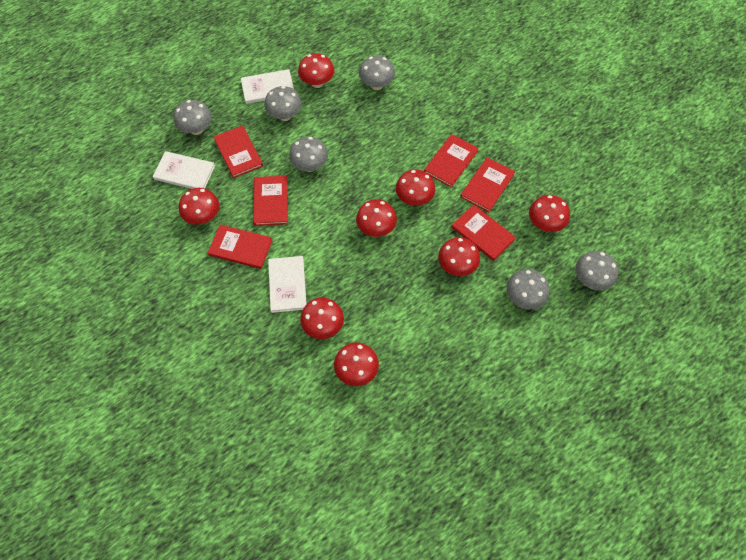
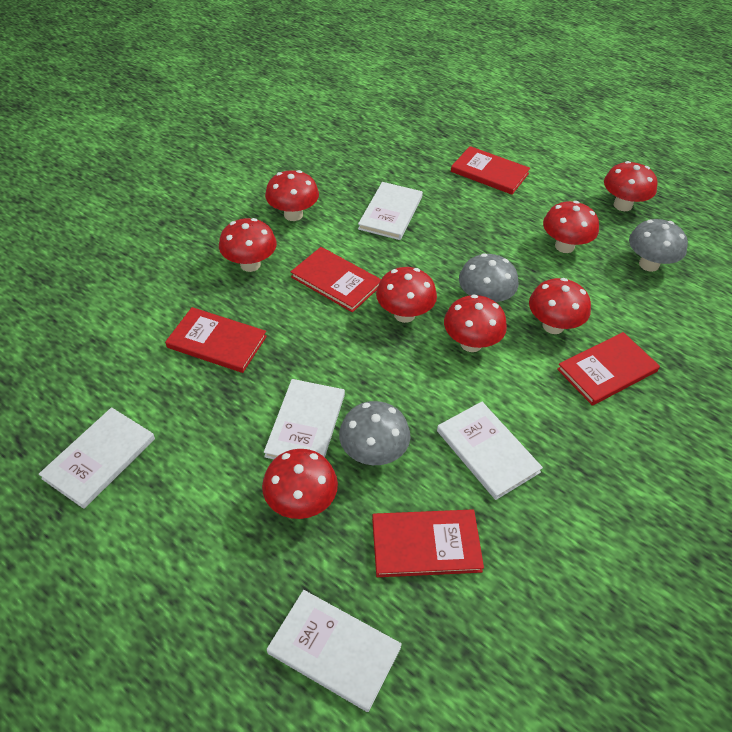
grey mushroom: 6 -> 3
red book: 6 -> 5
white book: 3 -> 5

